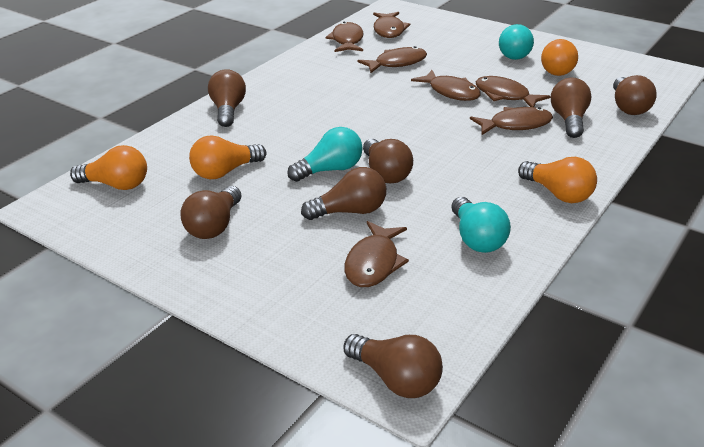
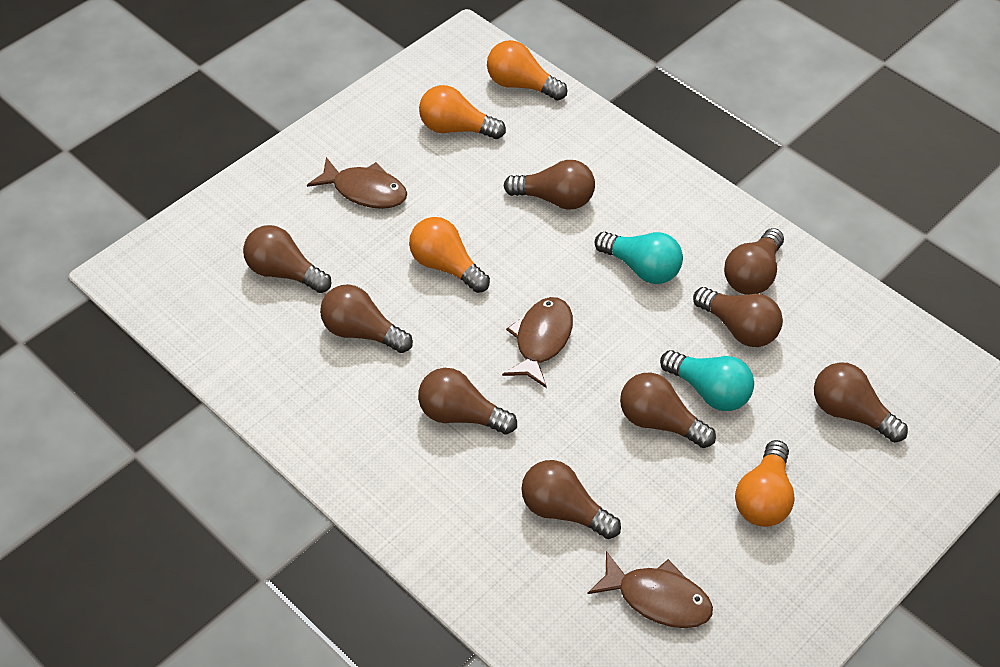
brown fish: 7 -> 3
brown light bulb: 7 -> 9
turquoise light bulb: 3 -> 2

